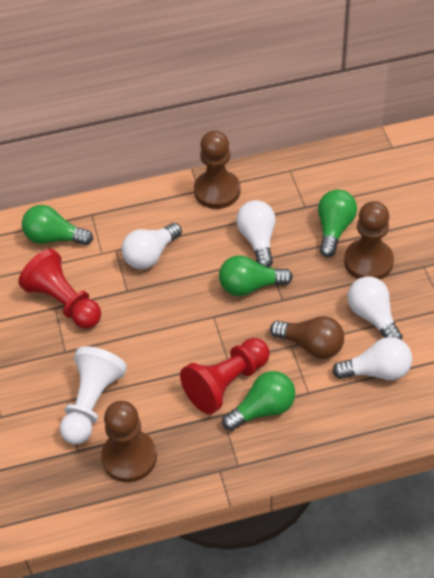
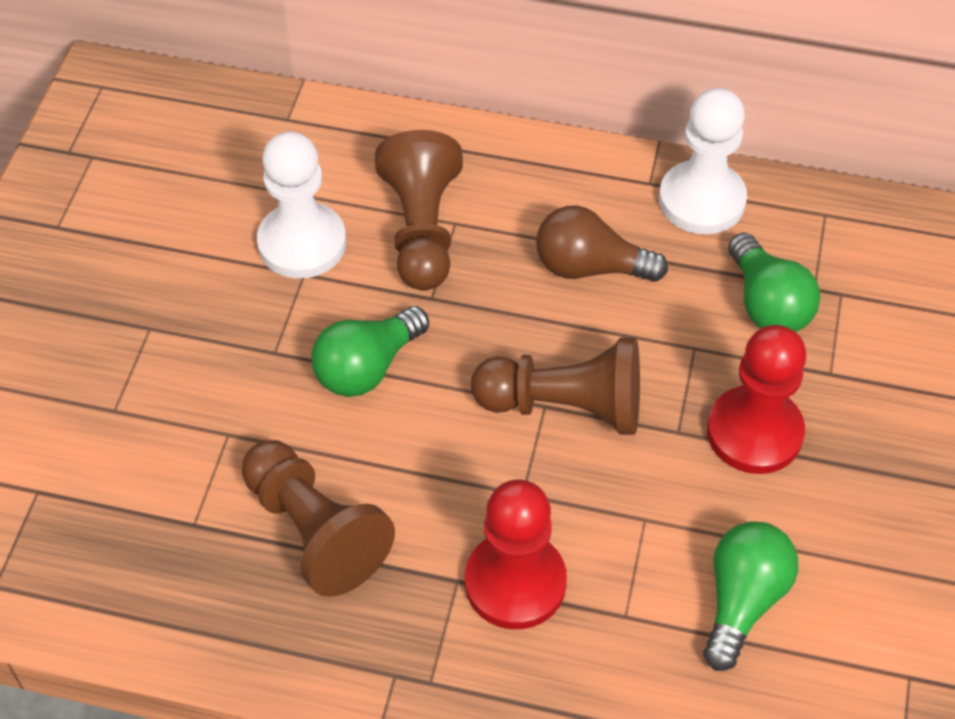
green light bulb: 4 -> 3
white light bulb: 4 -> 0
white pawn: 1 -> 2

